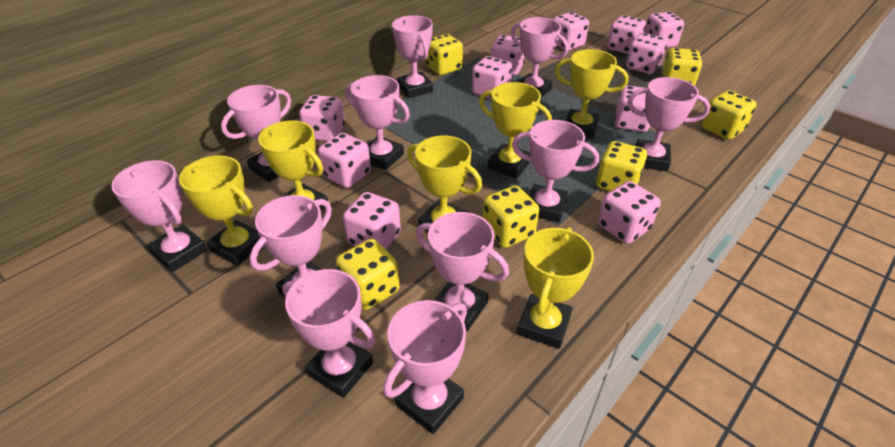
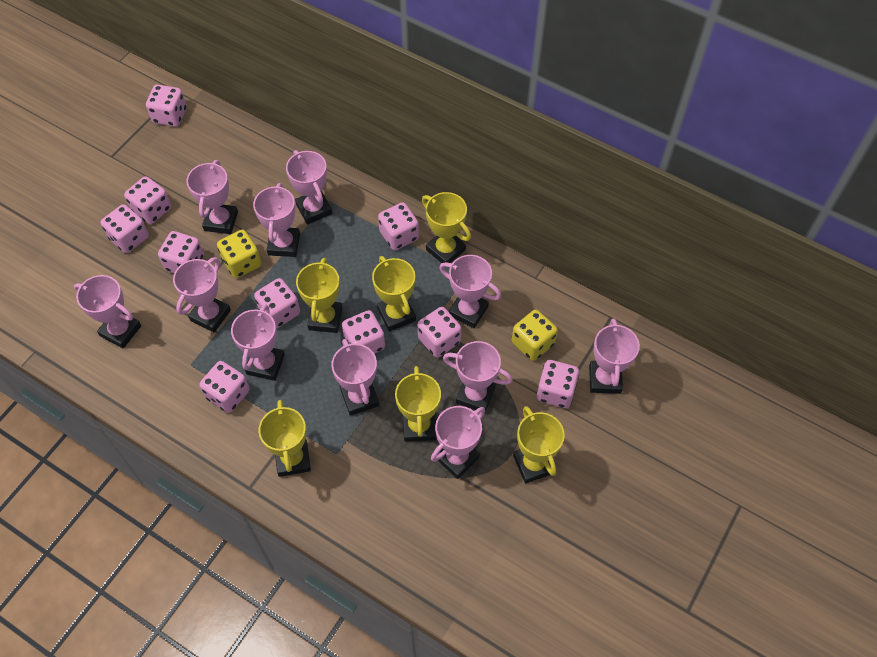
pink dice: 11 -> 10
yellow dice: 6 -> 2

